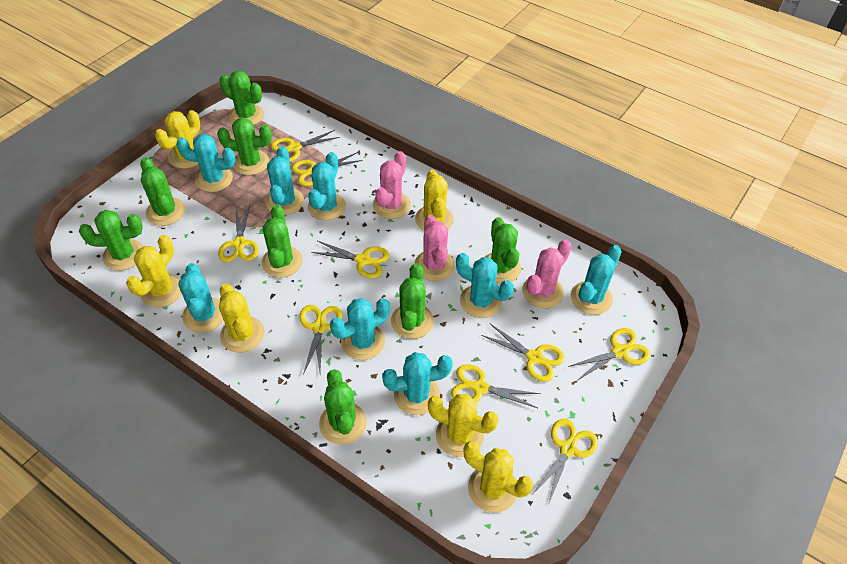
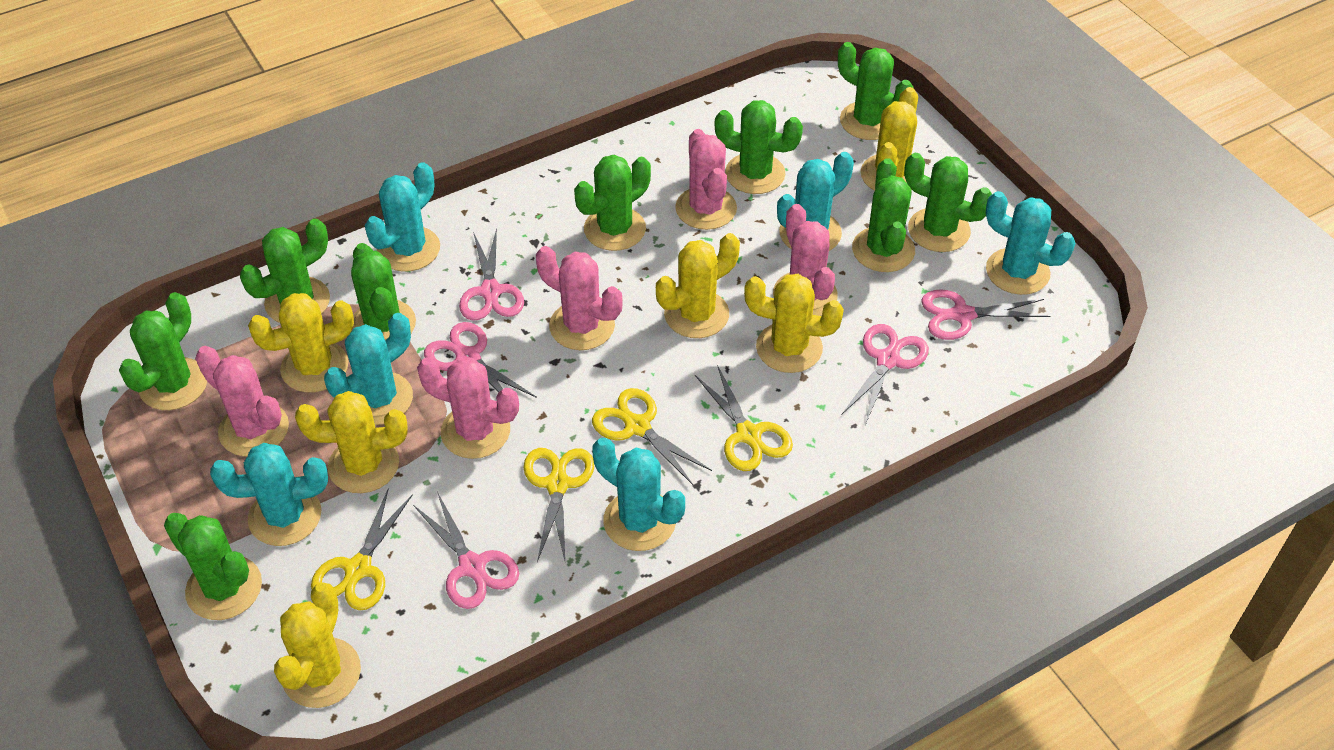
green cactus: 8 -> 9
pink cactus: 3 -> 5
pink scissors: 0 -> 5
turquoise cactus: 8 -> 6
yellow scissors: 9 -> 4

